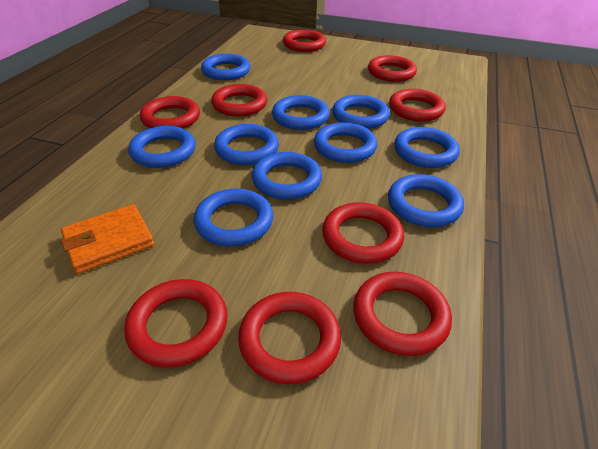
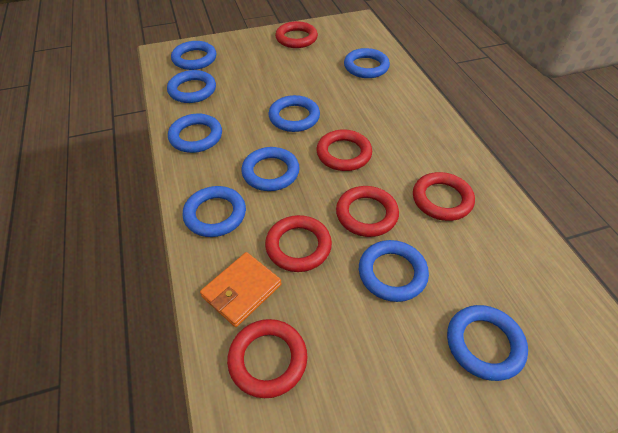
blue ring: 10 -> 9
red ring: 9 -> 6

